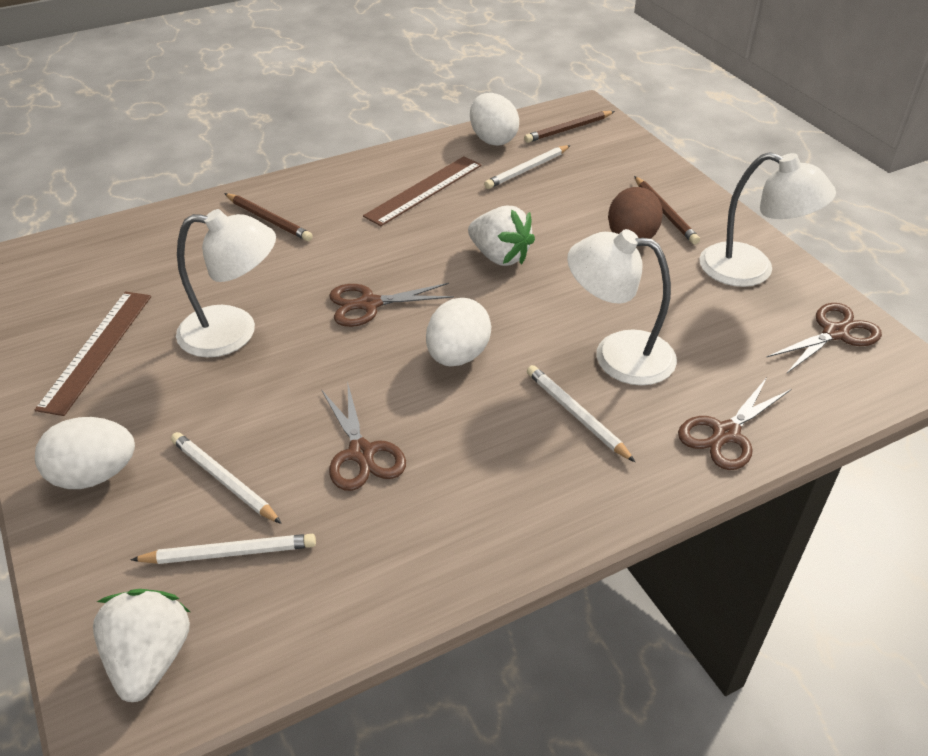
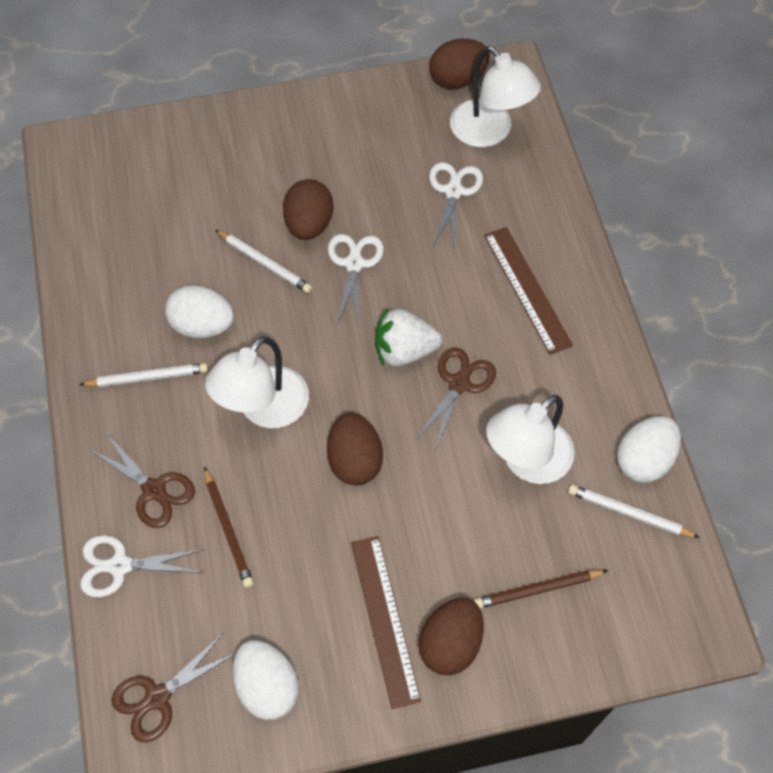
brown egg: 1 -> 4
brown pencil: 3 -> 2
brown scissors: 4 -> 3
white pencil: 4 -> 3
white scissors: 0 -> 3
white strawberry: 2 -> 1

